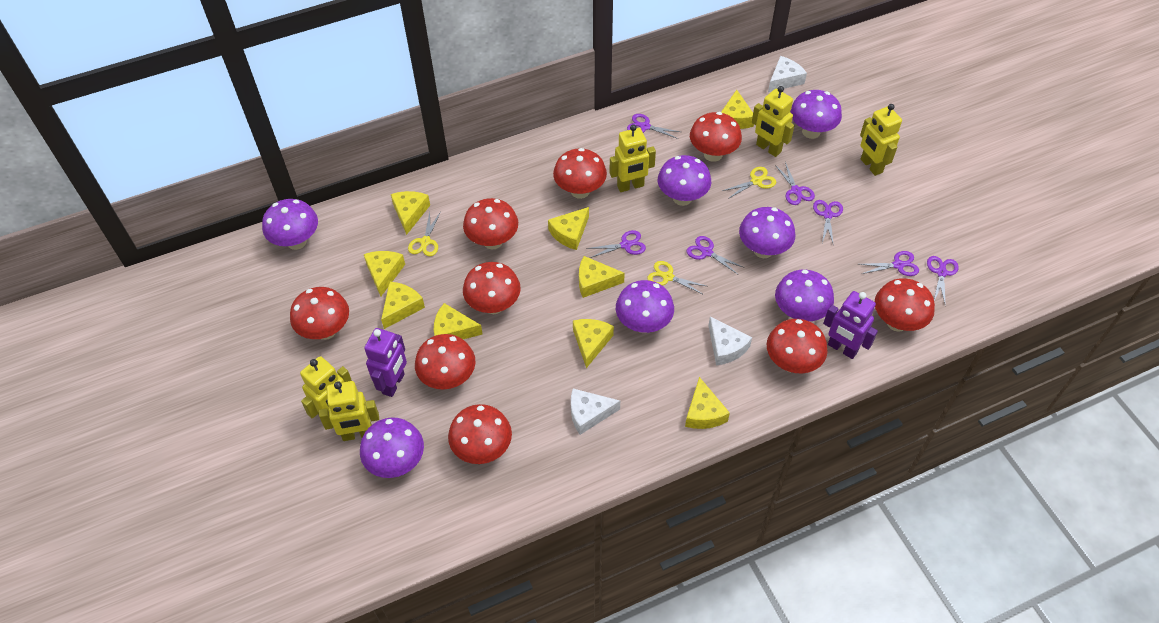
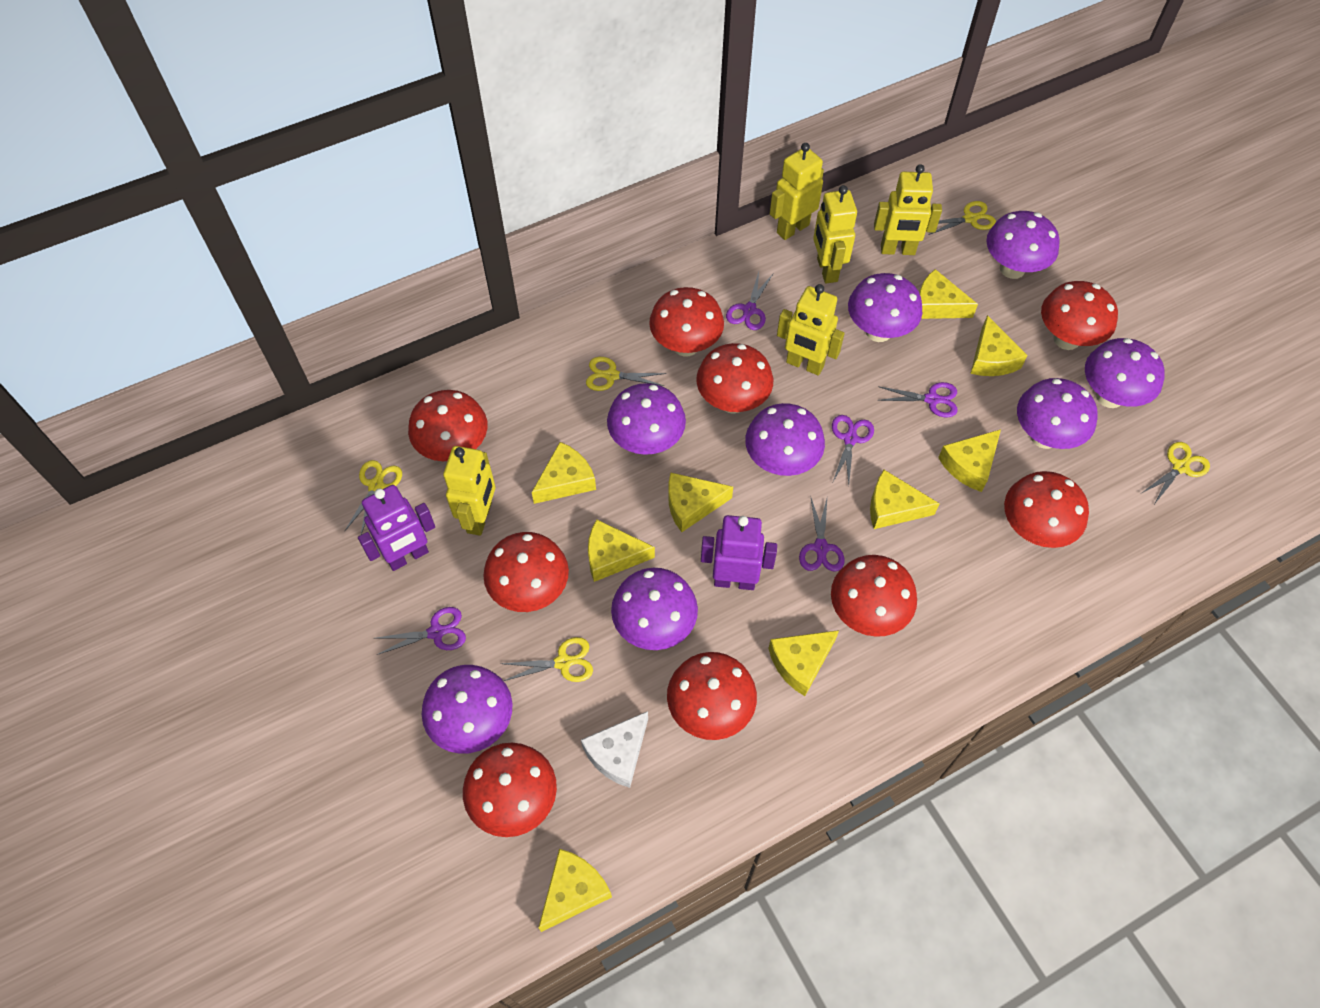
purple mushroom: 7 -> 8
purple scissors: 7 -> 5
white cheese: 3 -> 1
yellow scissors: 3 -> 5

